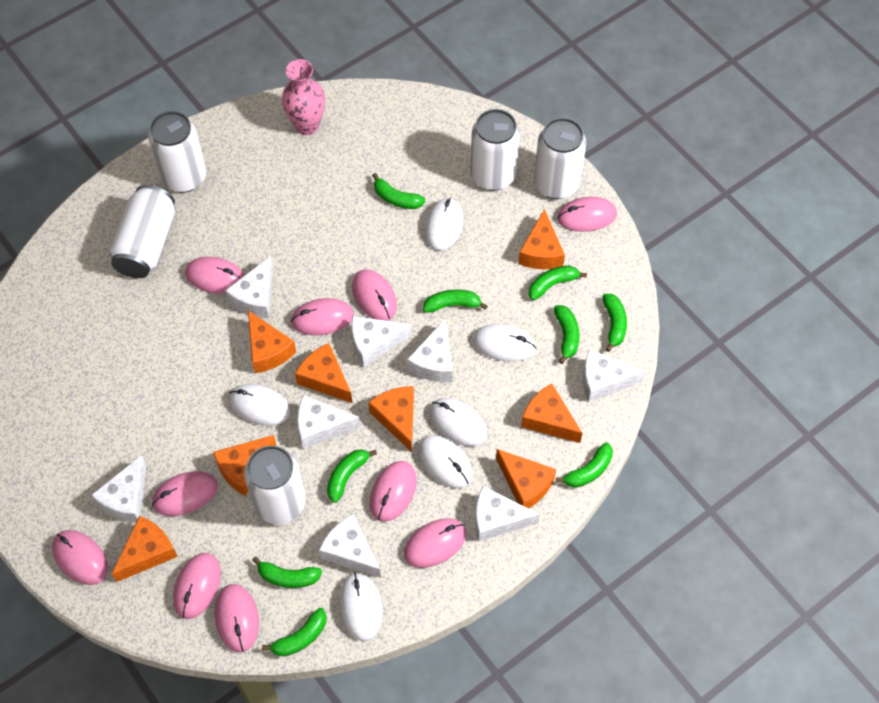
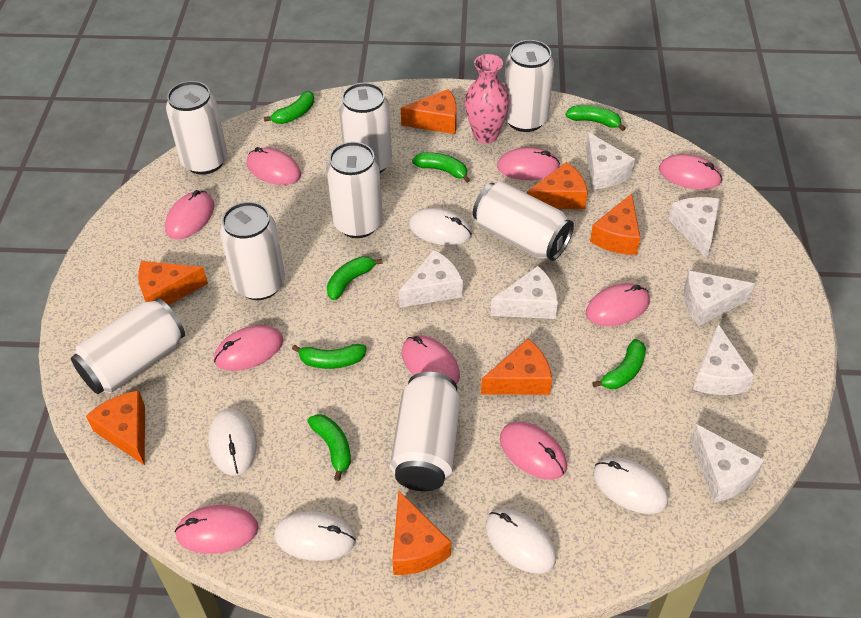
green banana: 9 -> 7
orange cheese: 8 -> 7
pink mouse: 10 -> 9
white can: 5 -> 8
white cheese: 8 -> 7
white mouse: 6 -> 5

